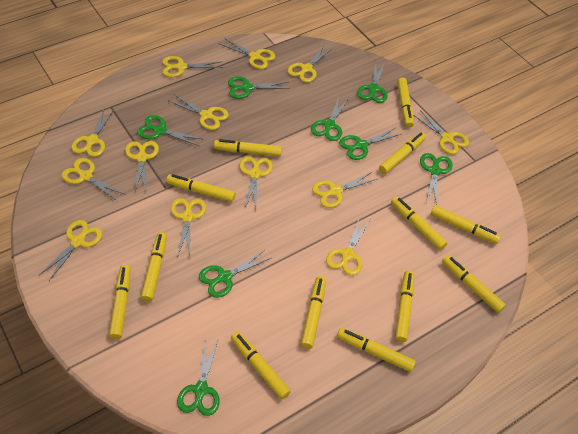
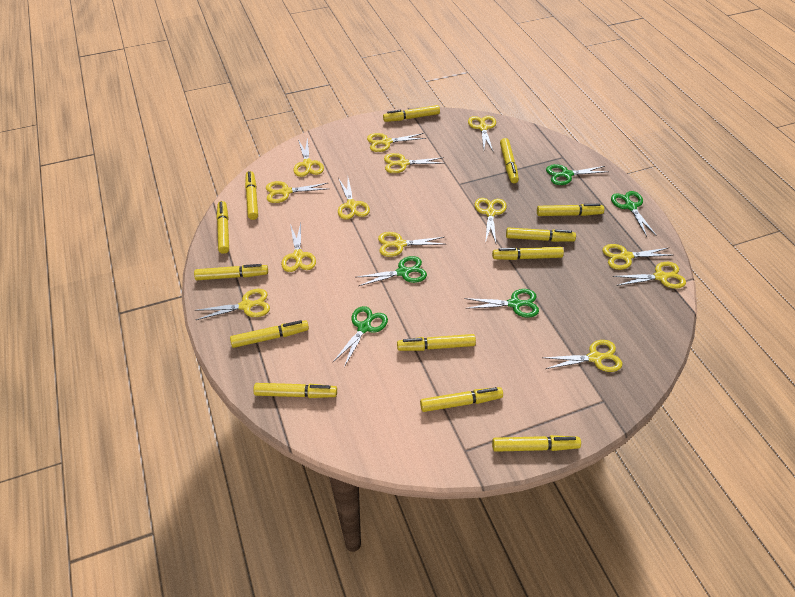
green scissors: 8 -> 5

